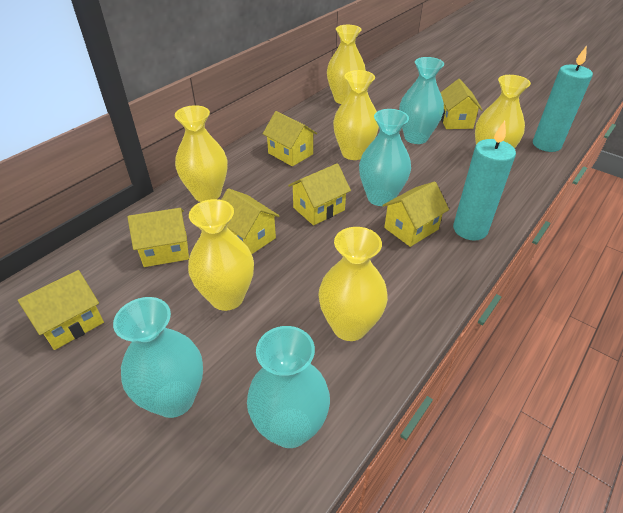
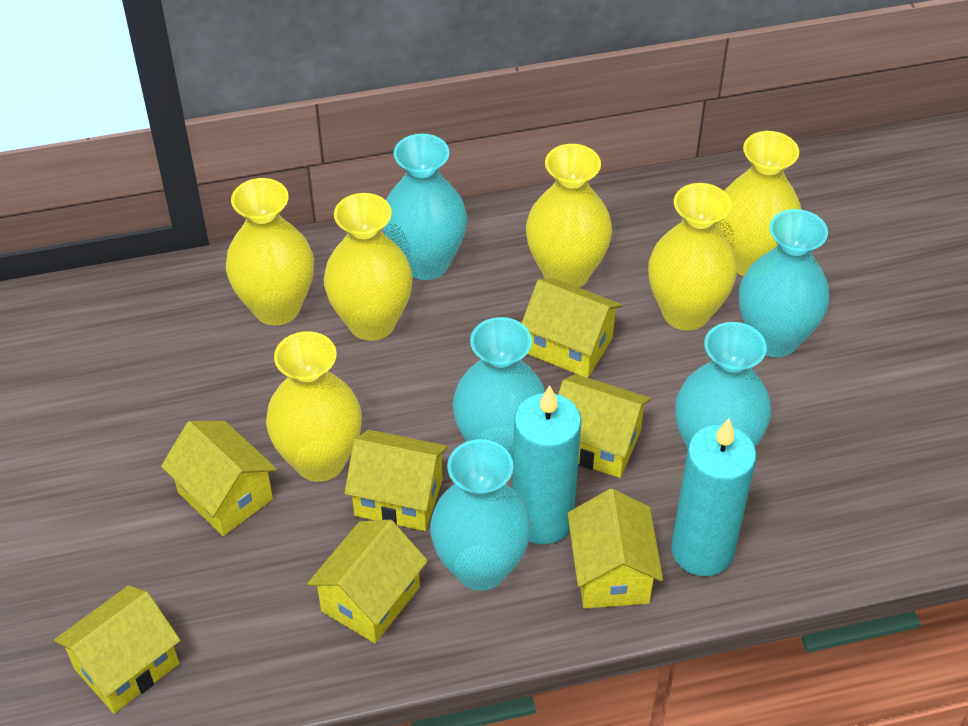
turquoise vase: 4 -> 5

